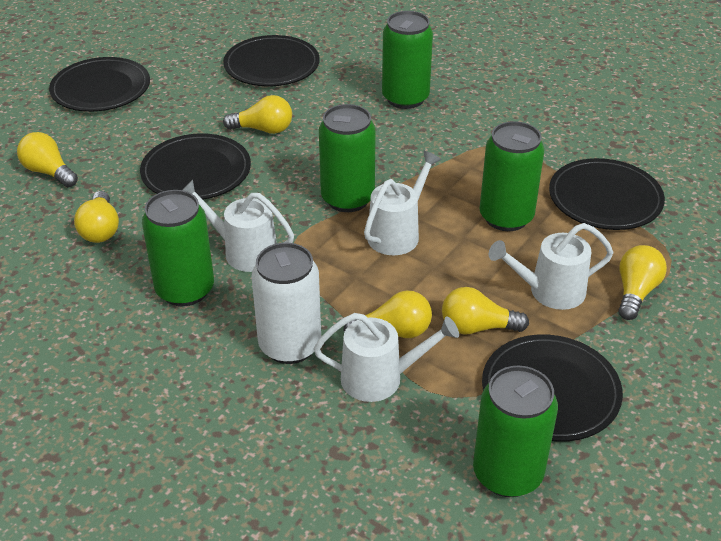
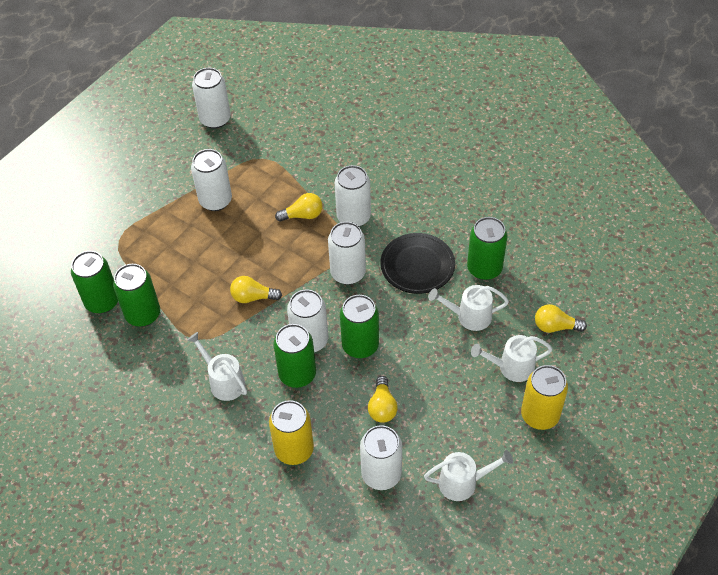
black plate: 5 -> 1
white can: 1 -> 6
yellow can: 0 -> 2
yellow light bulb: 6 -> 4

